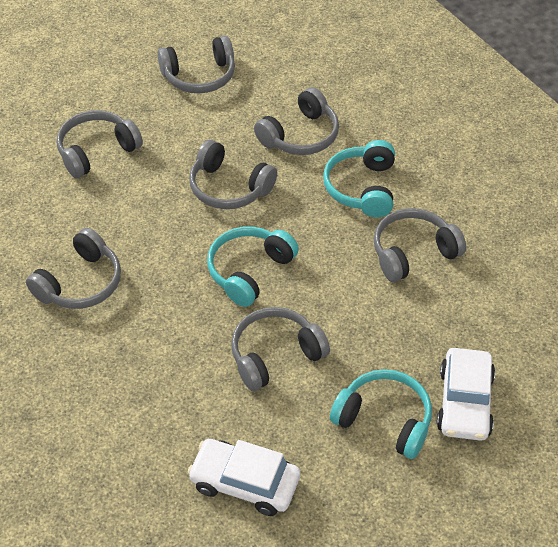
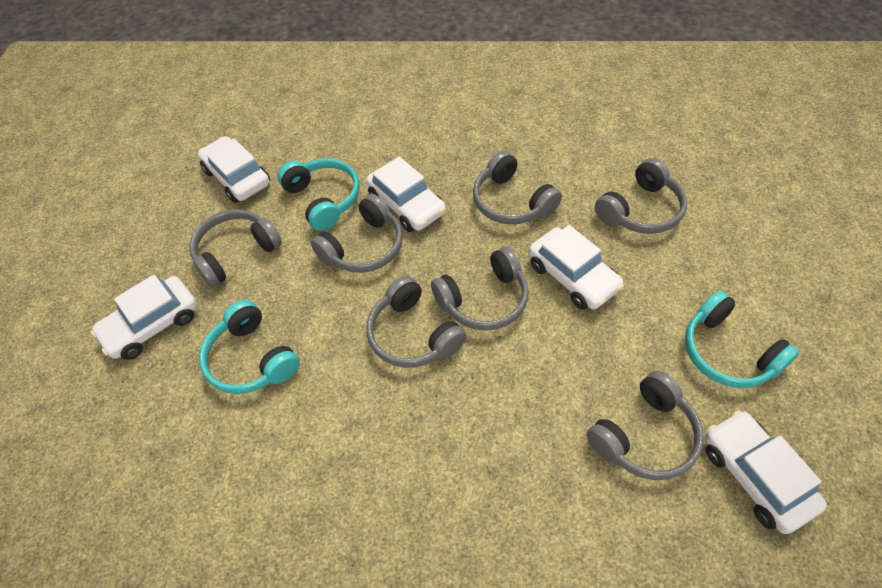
white car: 2 -> 5

